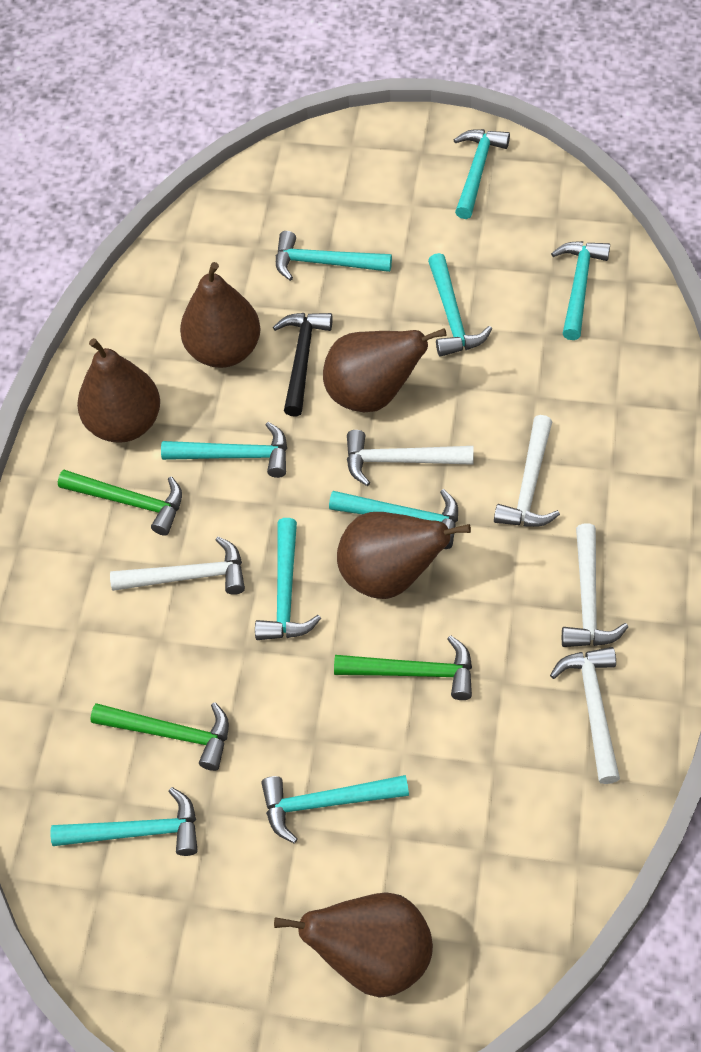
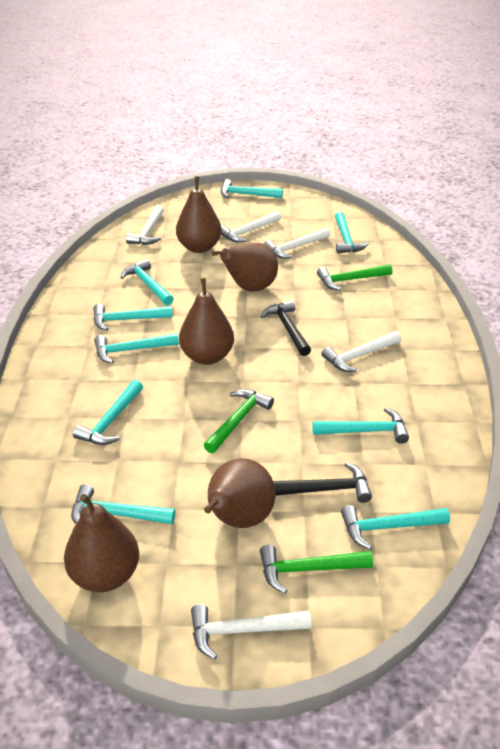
black hammer: 1 -> 2

